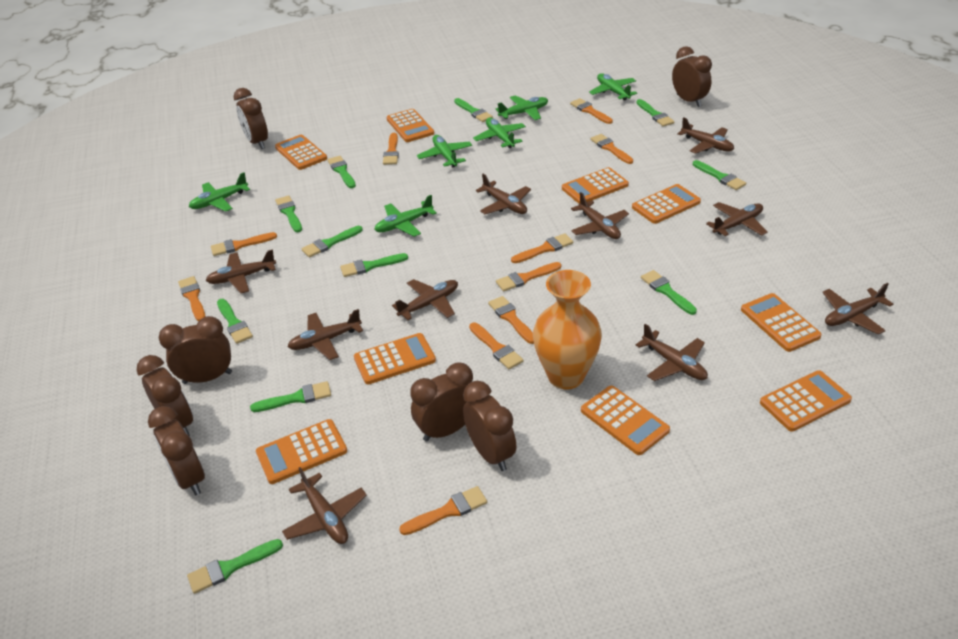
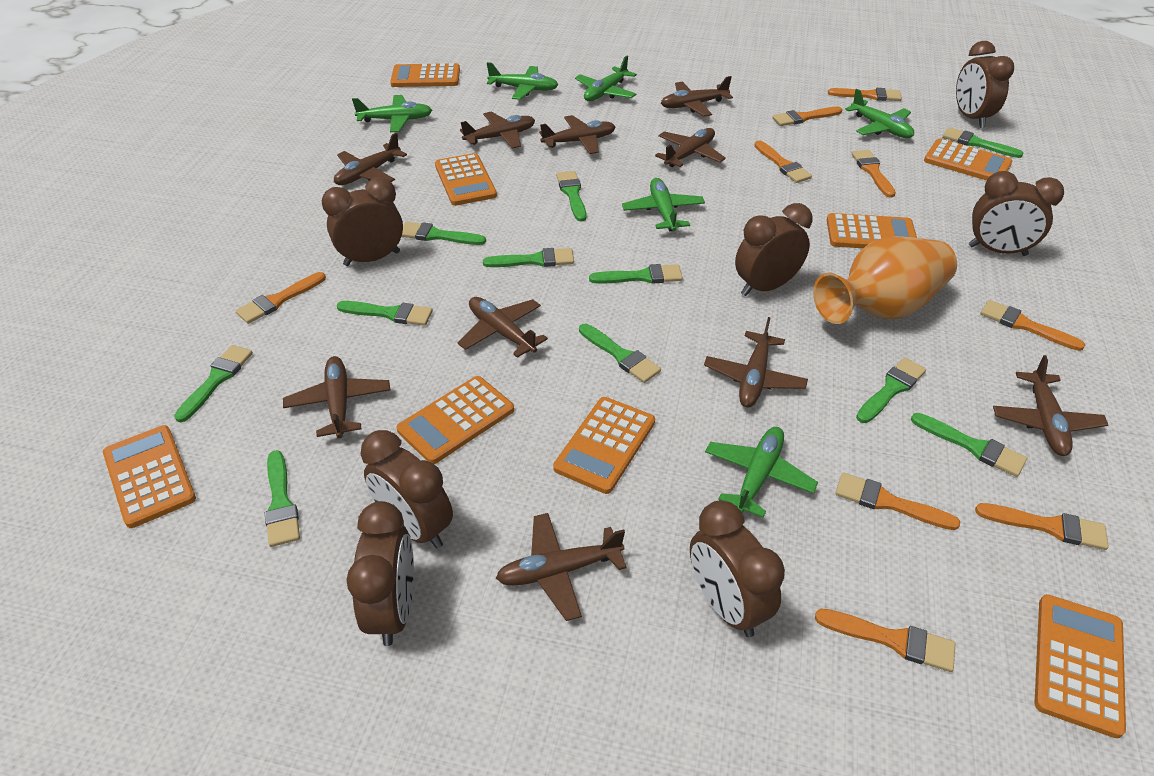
orange brush: 10 -> 9
orange calculator: 9 -> 8

